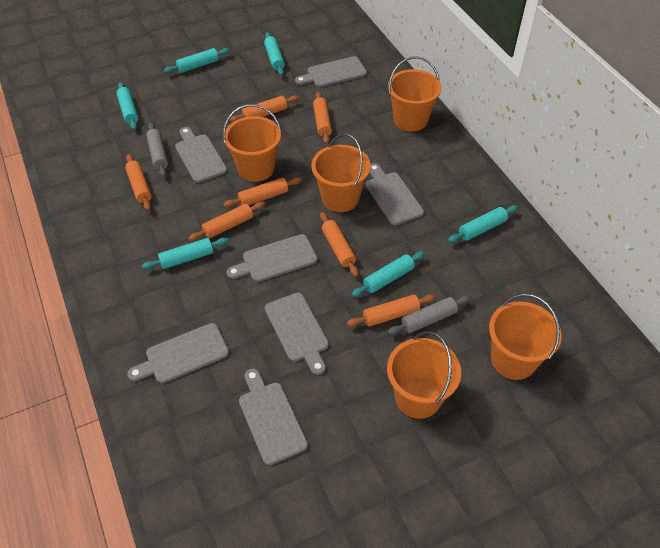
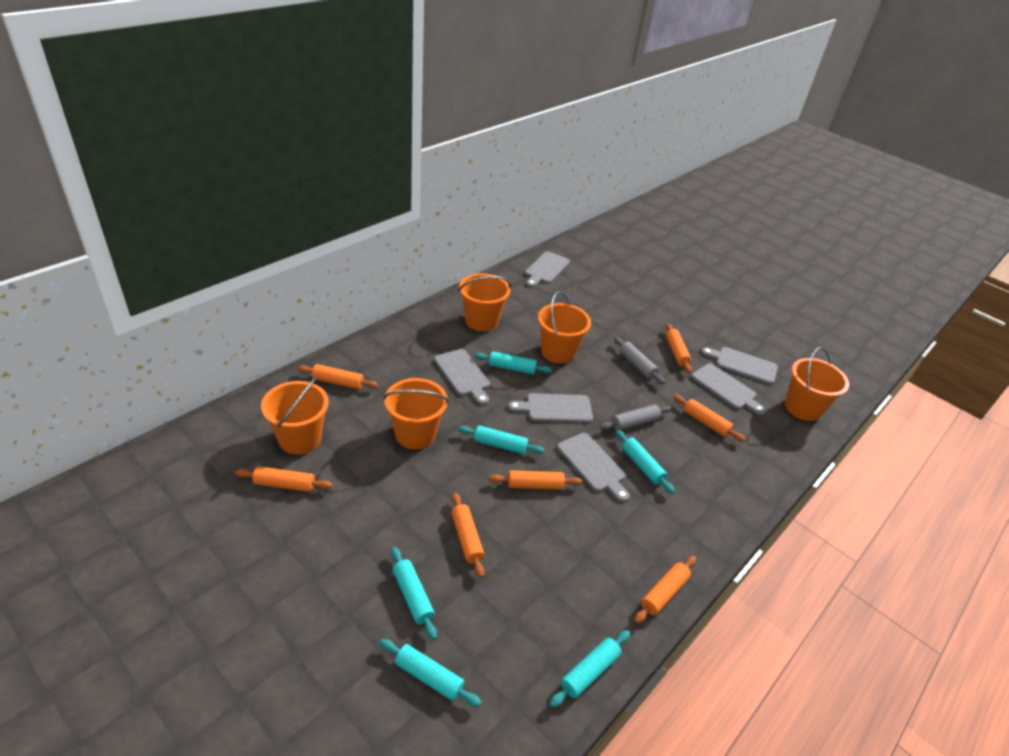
grey cutting board: 7 -> 6

